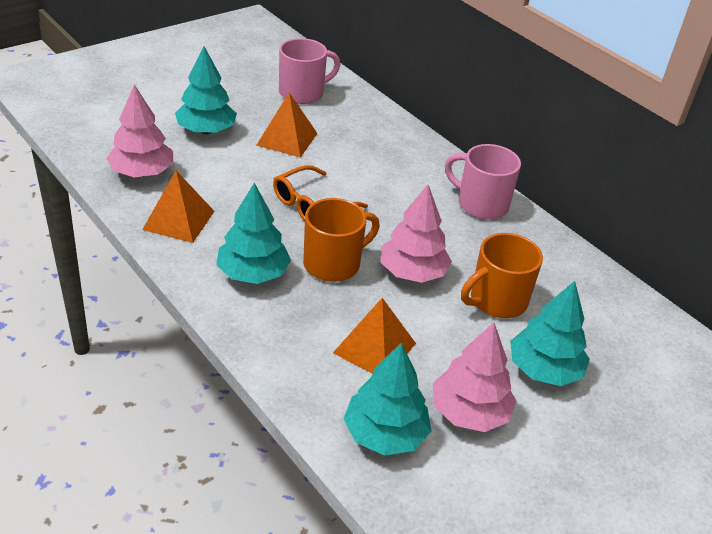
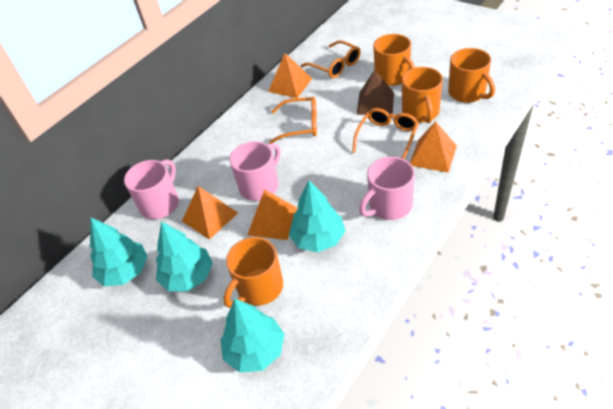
brown pyramid: 0 -> 1
orange glasses: 1 -> 3
orange mug: 2 -> 4
orange pyramid: 3 -> 4
pink mug: 2 -> 3
pink tree: 3 -> 0

